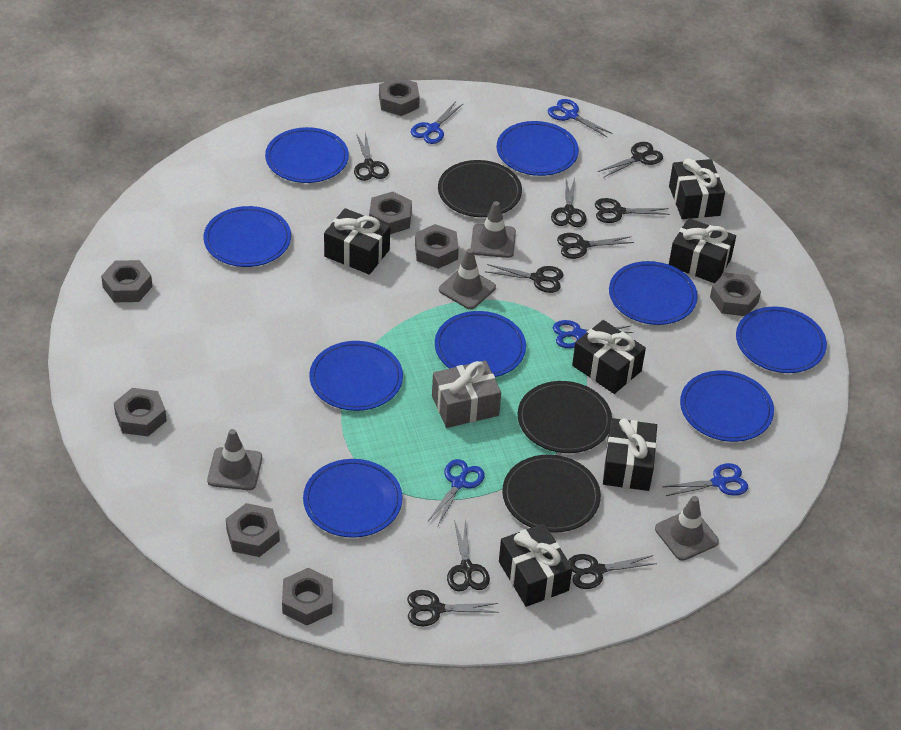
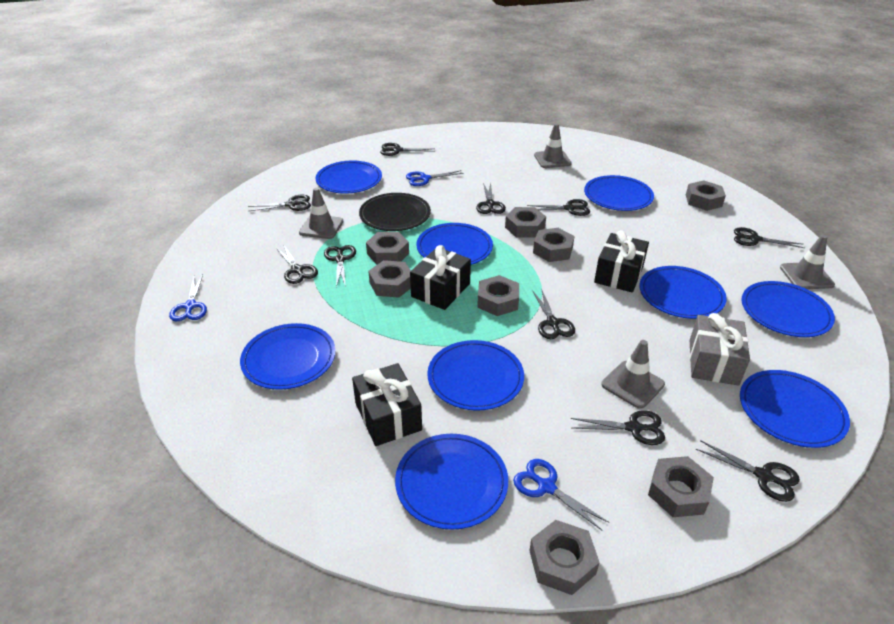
black gift: 6 -> 3
black plate: 3 -> 1
black scissors: 9 -> 10
blue scissors: 5 -> 3

